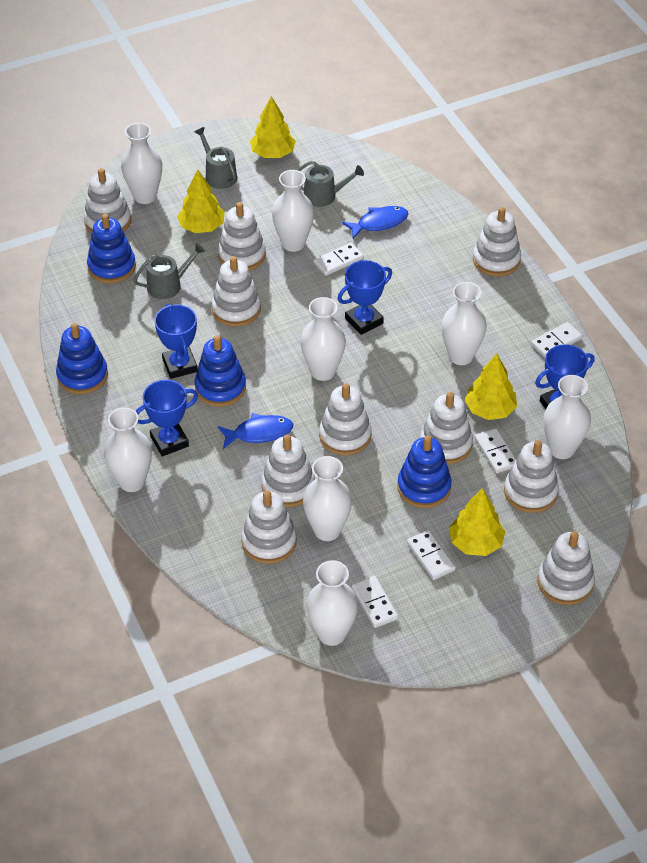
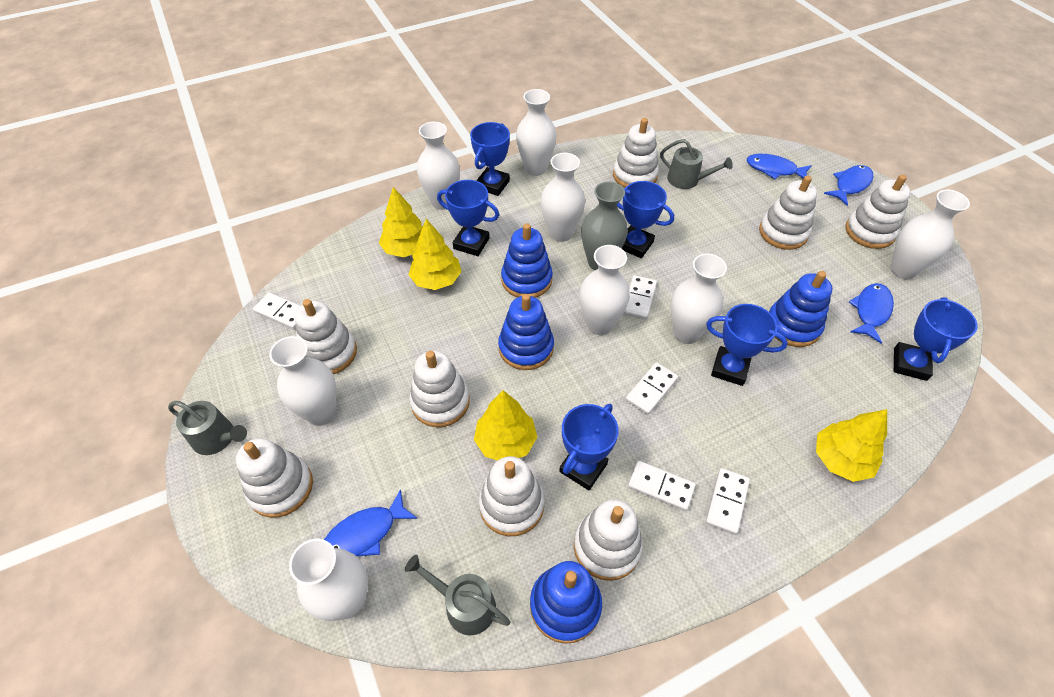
blue fish: 2 -> 4
blue trophy: 4 -> 6
grey vase: 0 -> 1
white stacking toy: 10 -> 8

